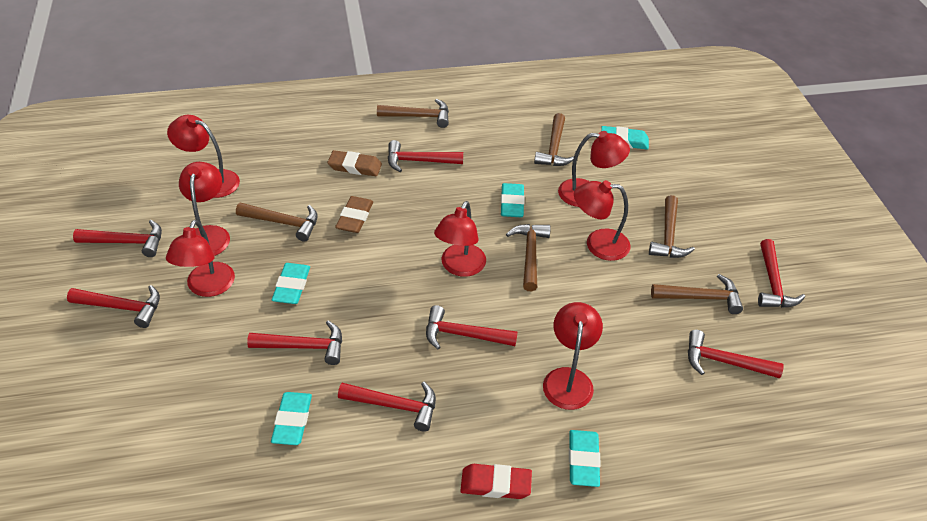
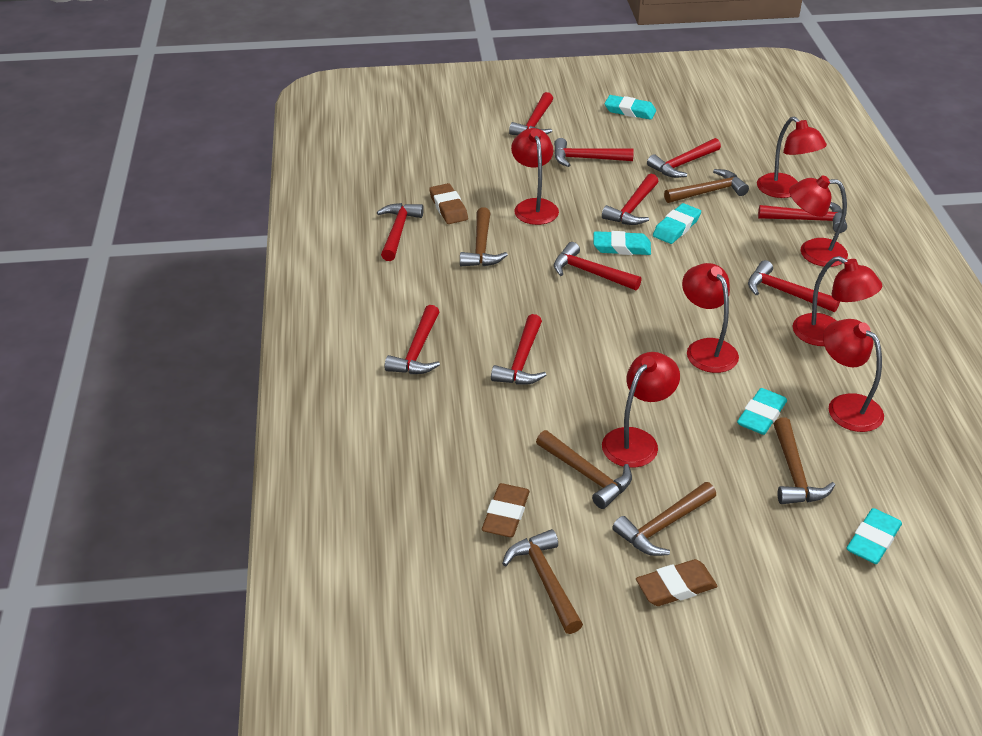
brown eraser: 2 -> 3
red eraser: 1 -> 0
red hammer: 8 -> 10

